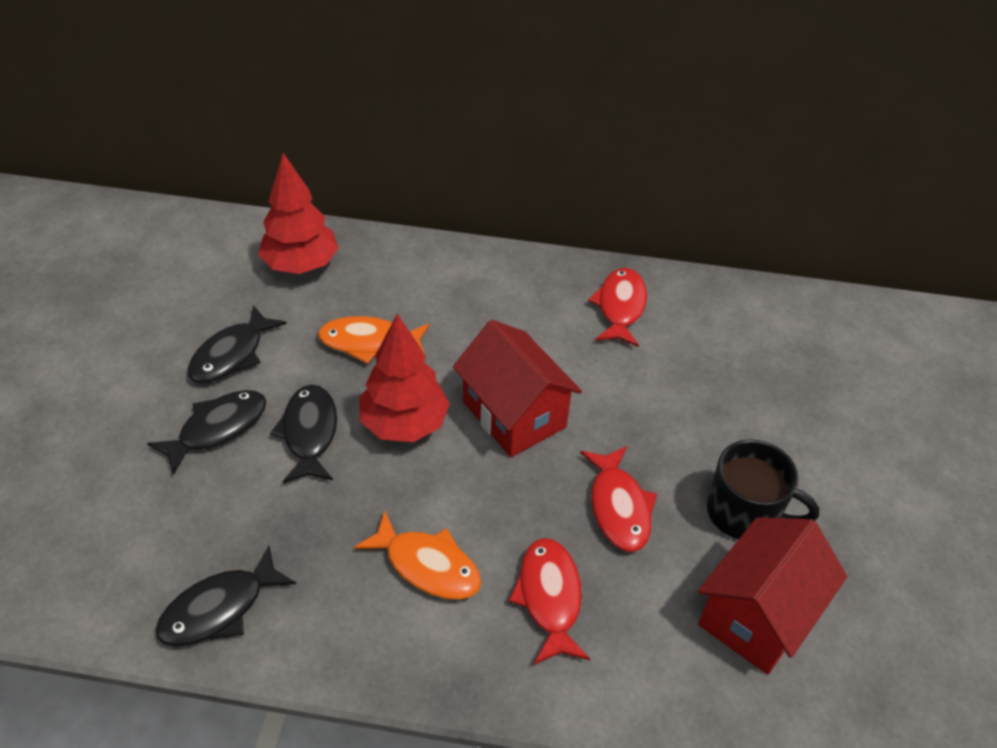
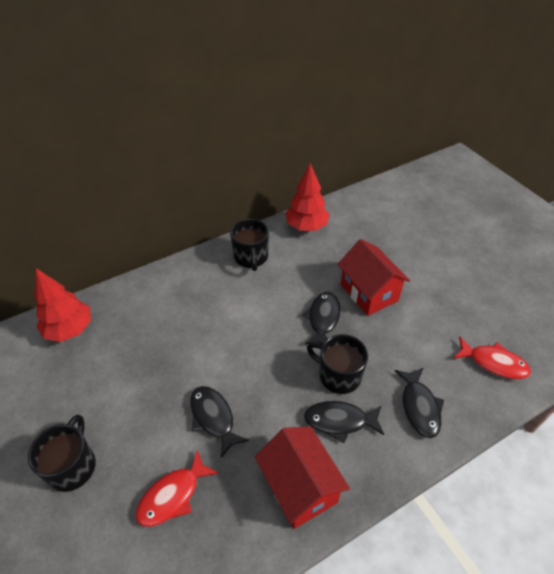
black mug: 1 -> 3
orange fish: 2 -> 0
red fish: 3 -> 2

